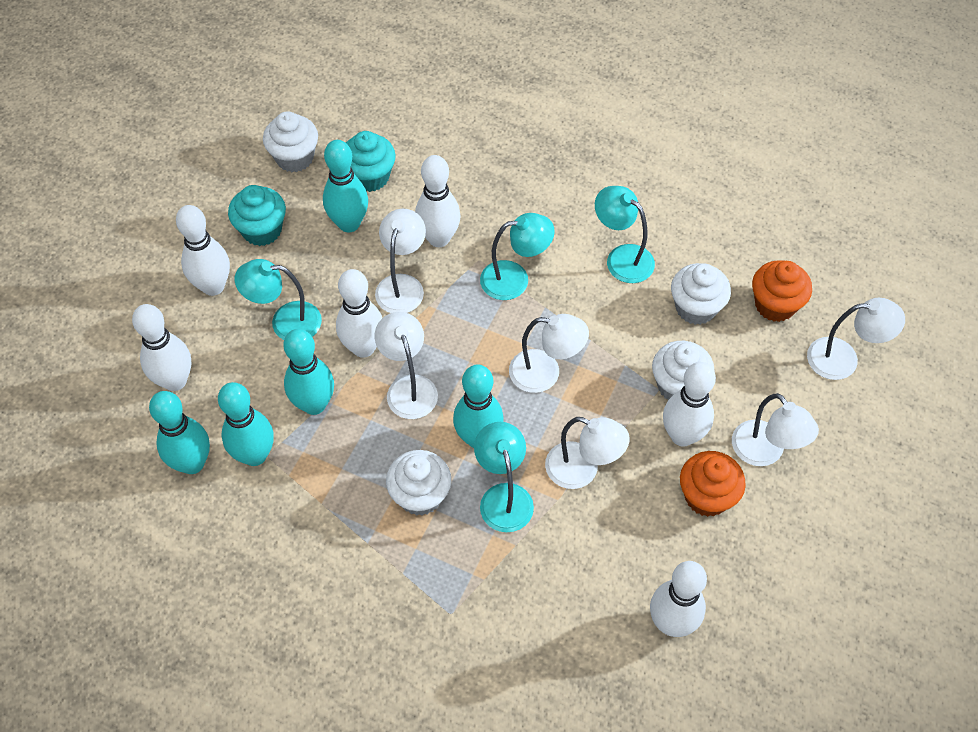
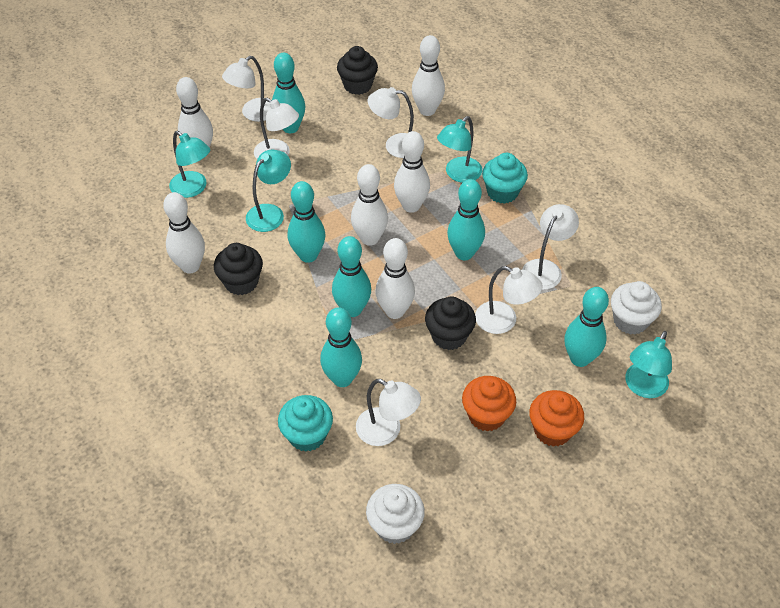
black cupcake: 0 -> 3
turquoise bowling pin: 5 -> 6
white cupcake: 4 -> 2

